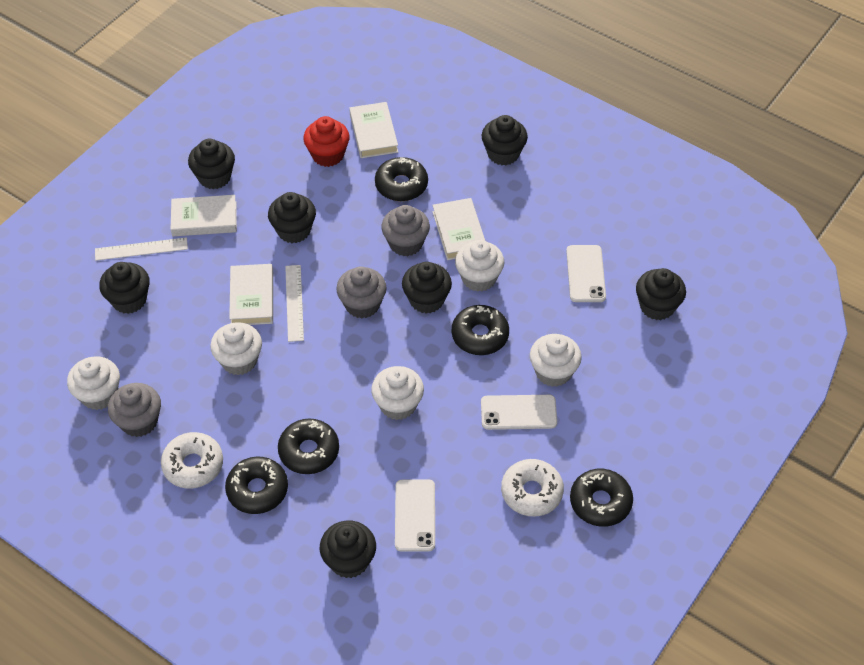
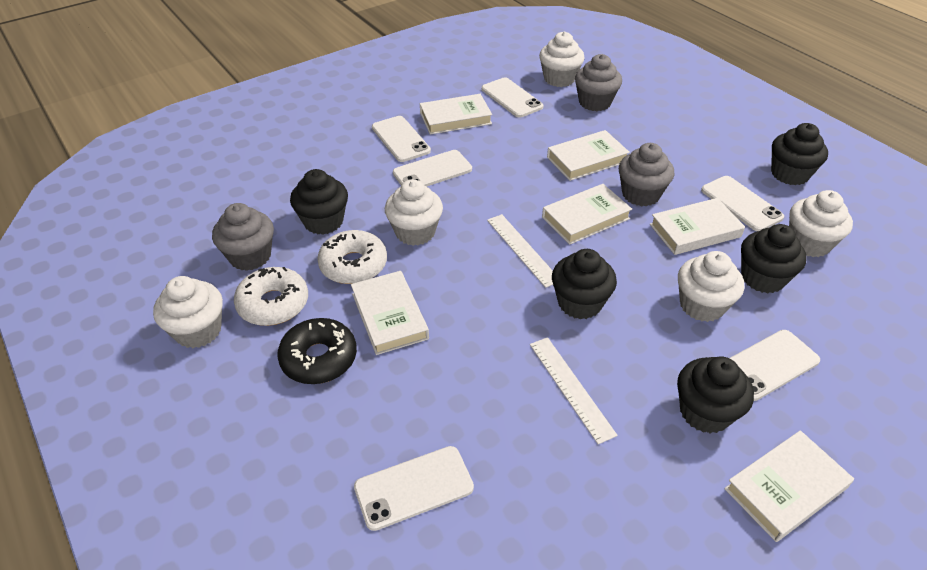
black cupcake: 7 -> 5
black donut: 5 -> 1
red cupcake: 1 -> 0
white book: 4 -> 6
white phone: 3 -> 6

